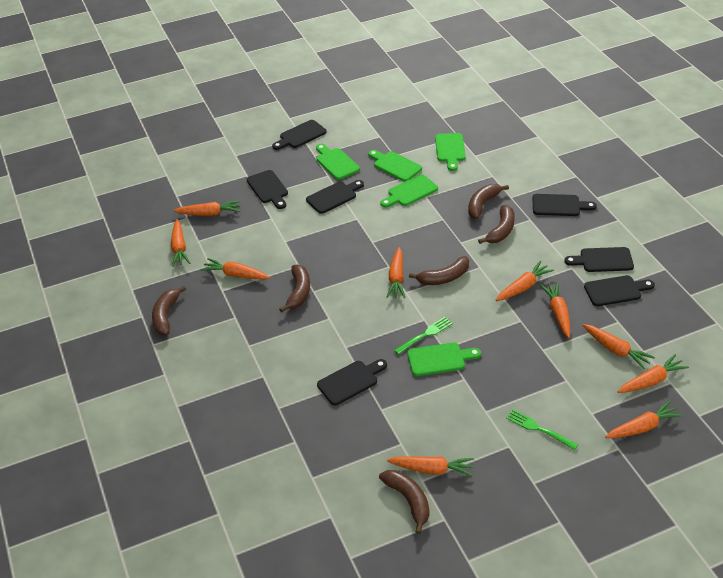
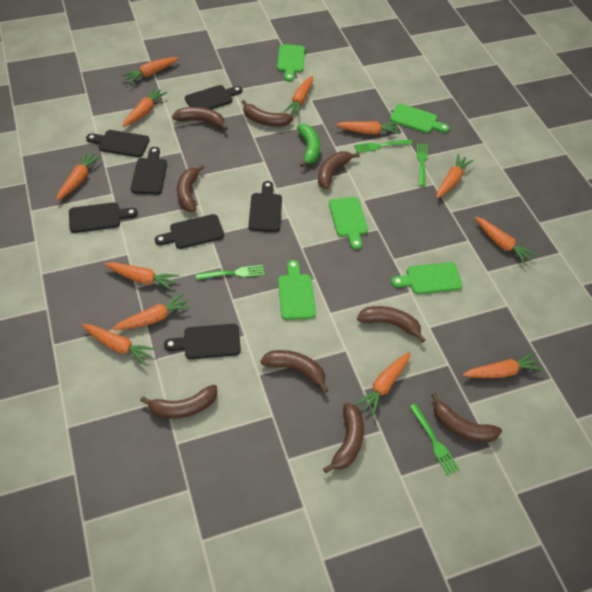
brown banana: 6 -> 9
green banana: 0 -> 1
green fork: 2 -> 4
orange carrot: 10 -> 12

